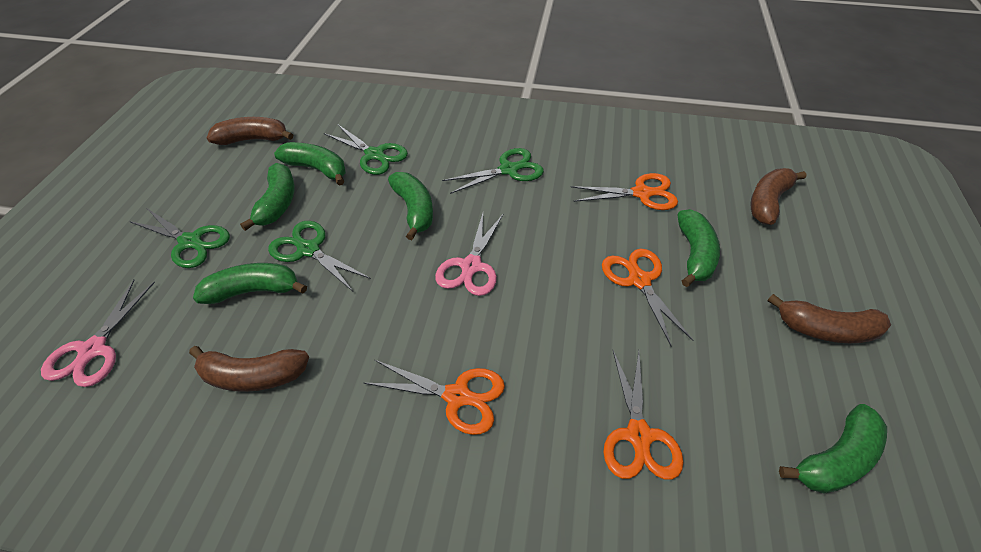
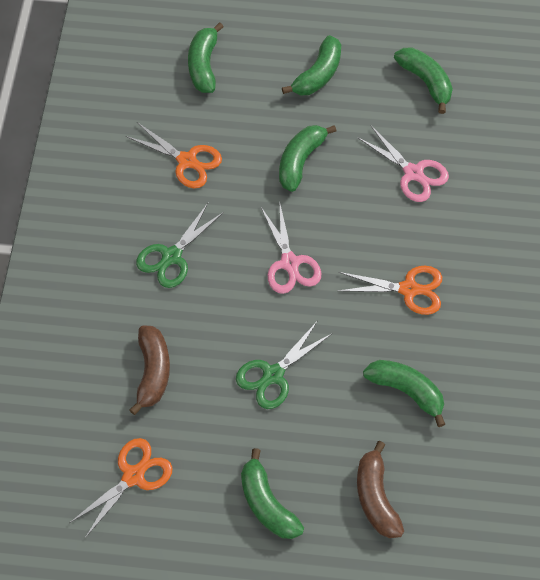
brown banana: 4 -> 2
green scissors: 4 -> 2
orange scissors: 4 -> 3

